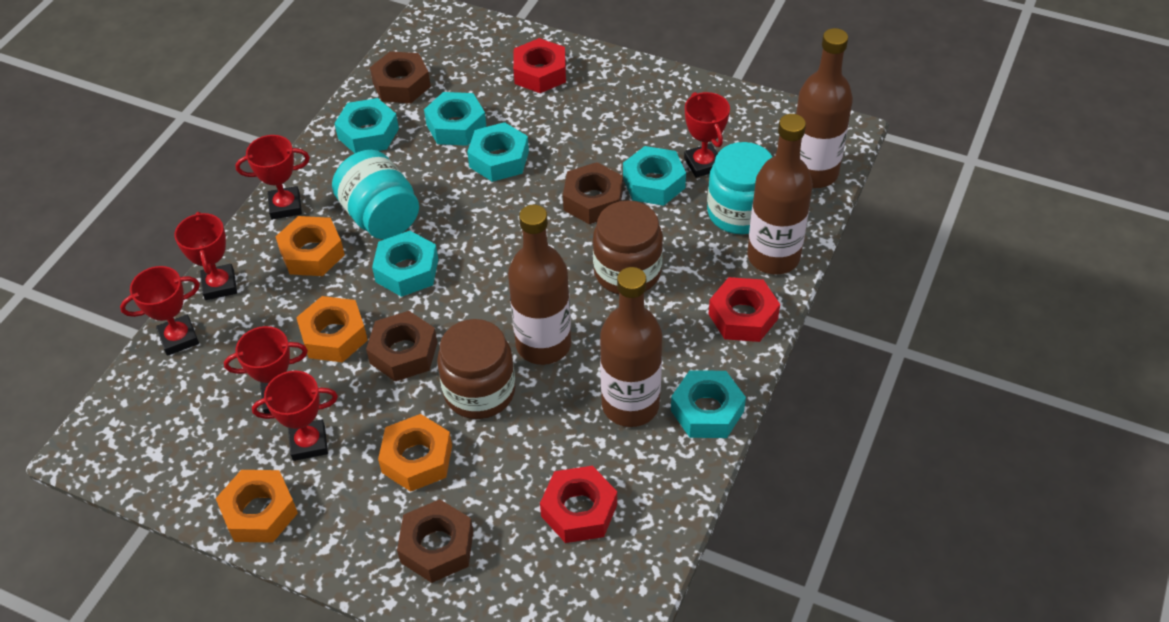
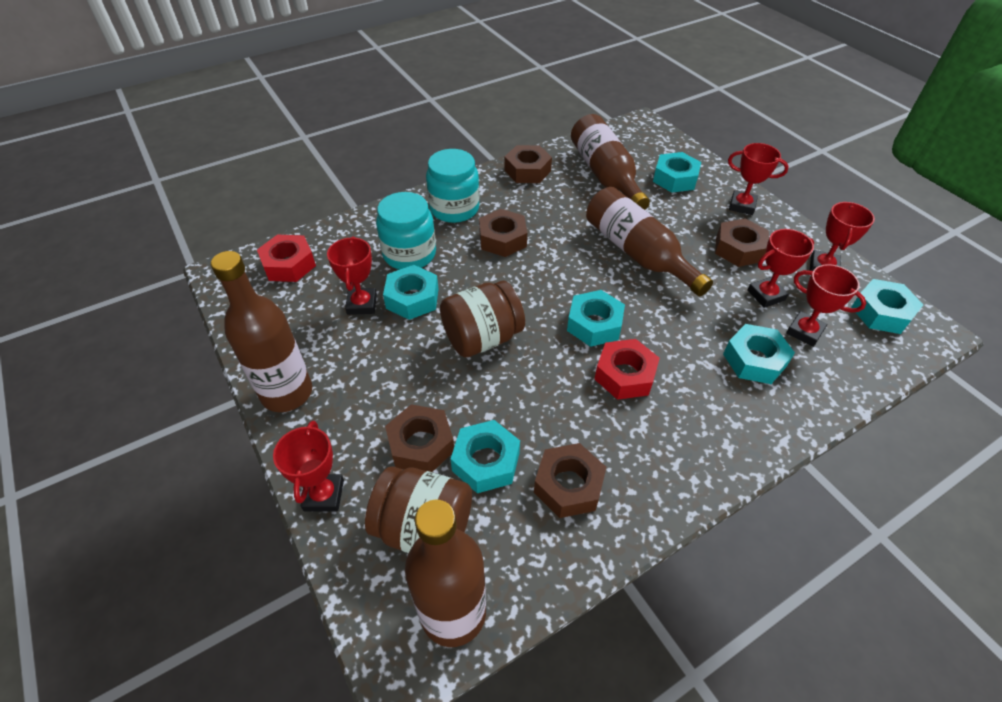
brown nut: 4 -> 5
orange nut: 4 -> 0
red nut: 3 -> 2

